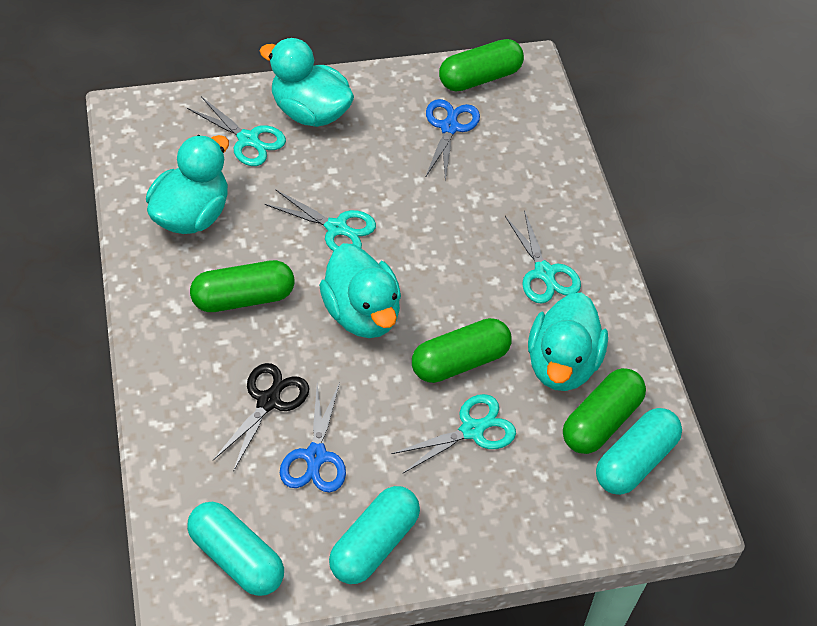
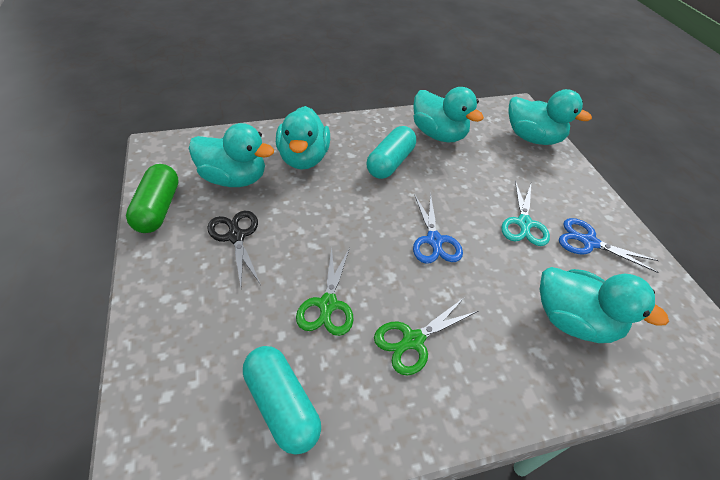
green capsule: 4 -> 1
green scissors: 0 -> 2
turquoise capsule: 3 -> 2
turquoise duck: 4 -> 5
turquoise scissors: 4 -> 1

